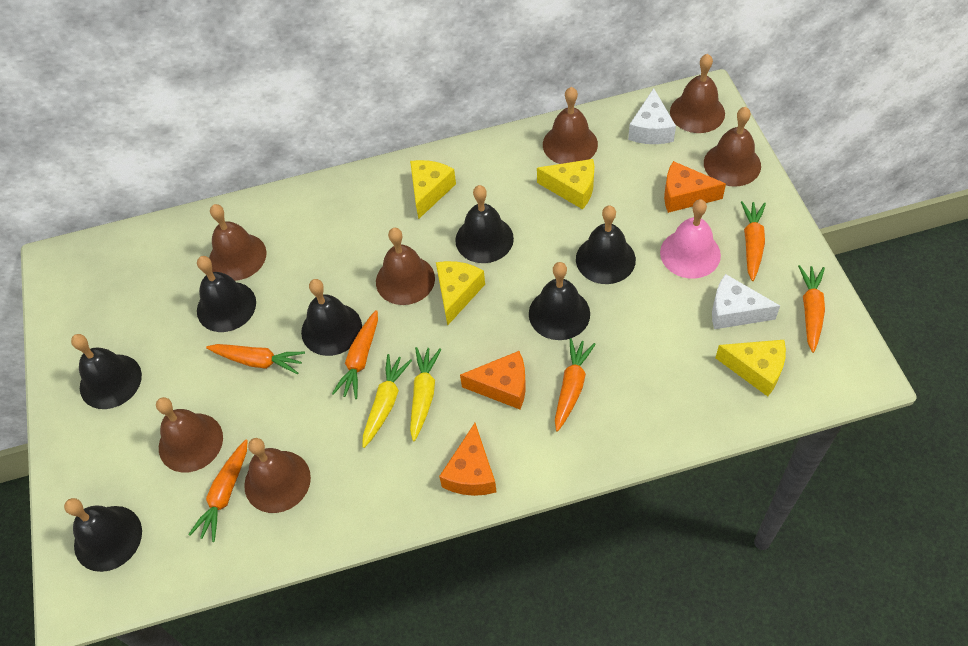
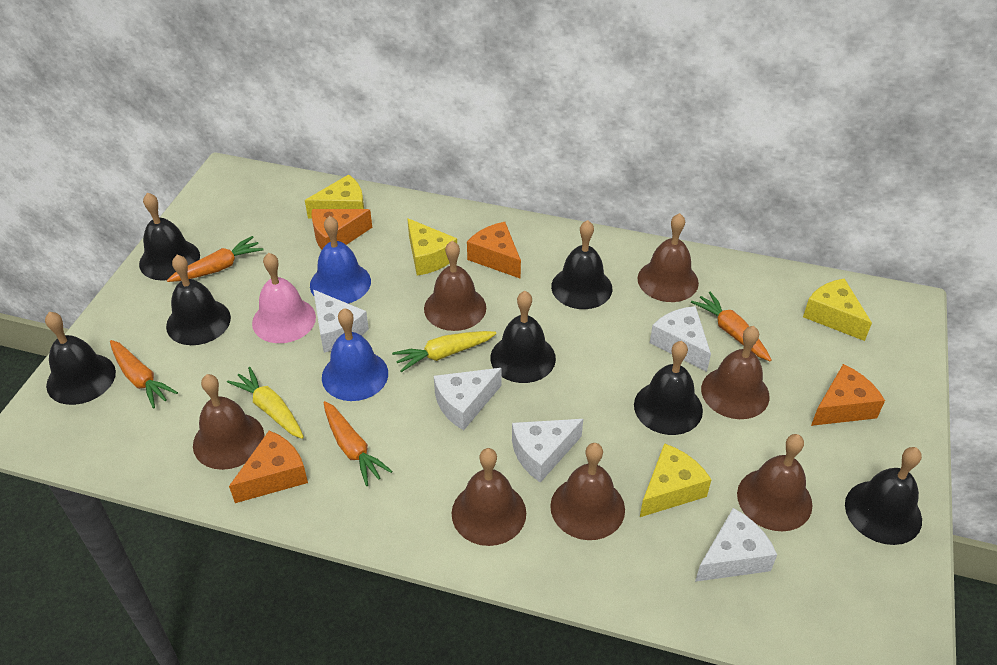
blue bell: 0 -> 2
orange carrot: 6 -> 4
orange cheese: 3 -> 4
white cheese: 2 -> 5

